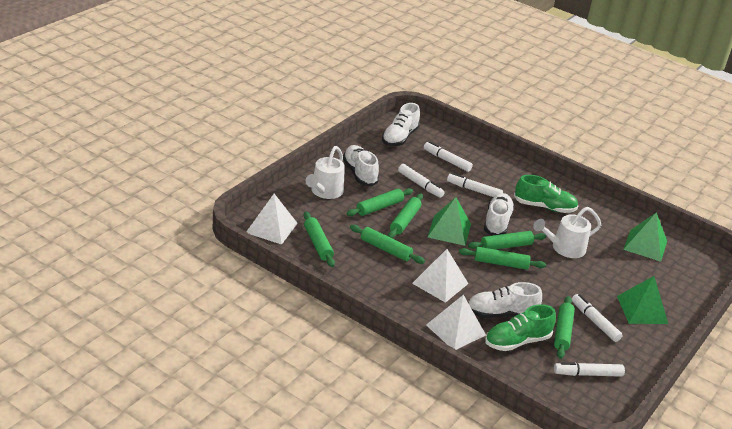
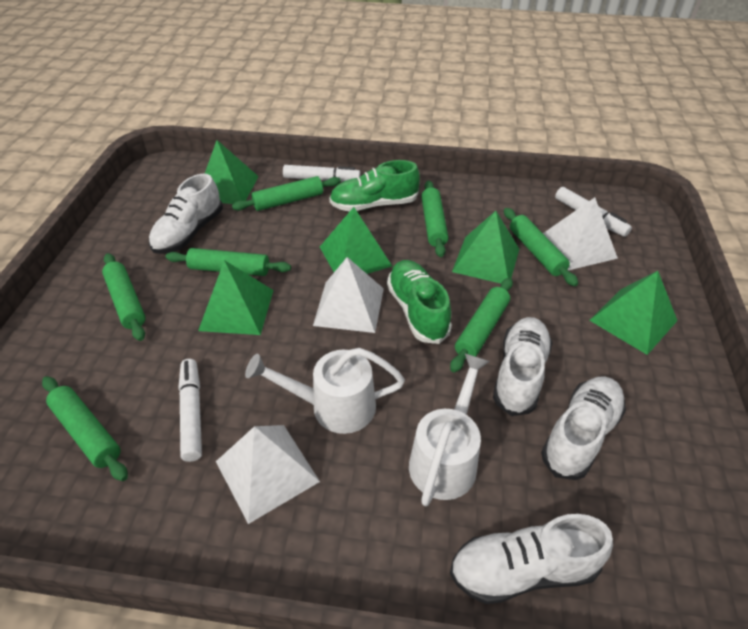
green pyramid: 3 -> 5
white marker: 5 -> 3

